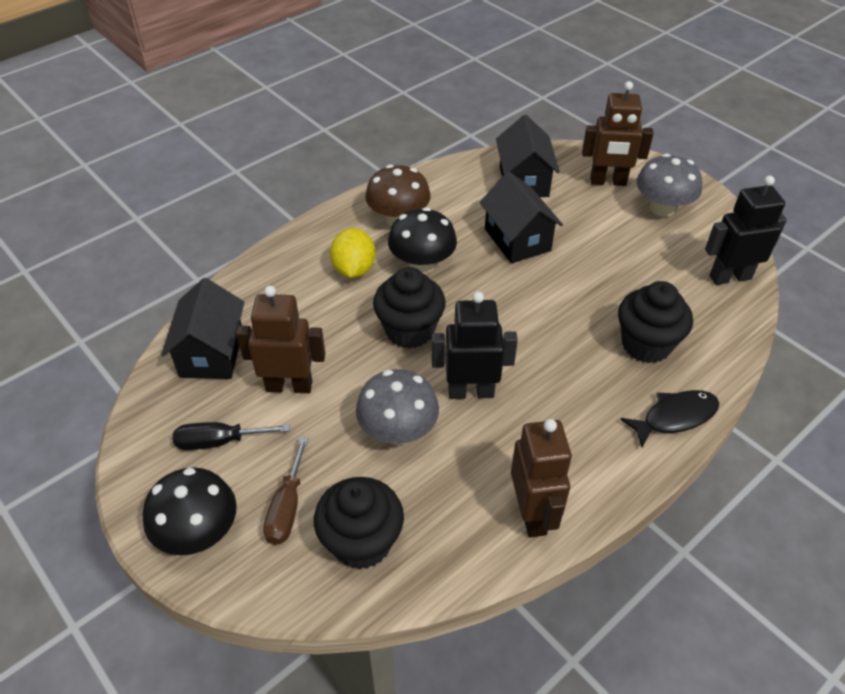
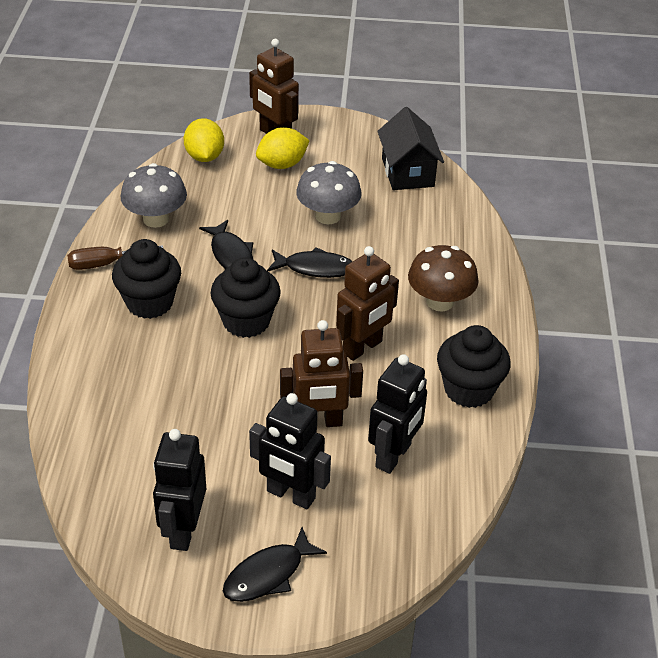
black fish: 1 -> 3
black house: 3 -> 1
black mushroom: 2 -> 0
black robot: 2 -> 3
black screwdriver: 1 -> 0
yellow lemon: 1 -> 2

